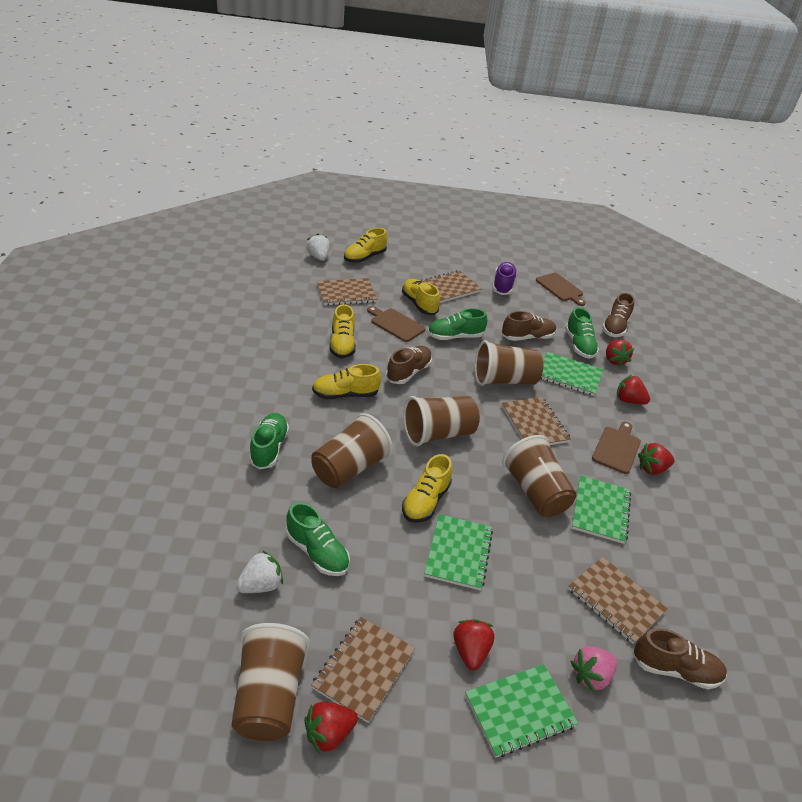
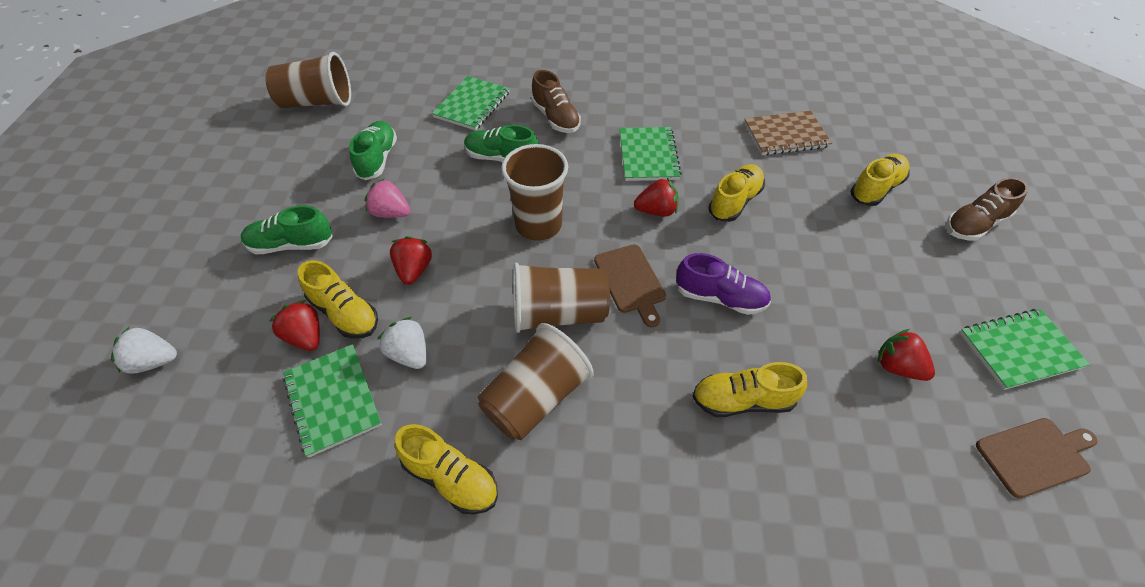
brown cup: 5 -> 4
brown cutting board: 3 -> 2
brown notebook: 5 -> 1
brown shoe: 4 -> 2
green shoe: 4 -> 3
red strawberry: 5 -> 4

